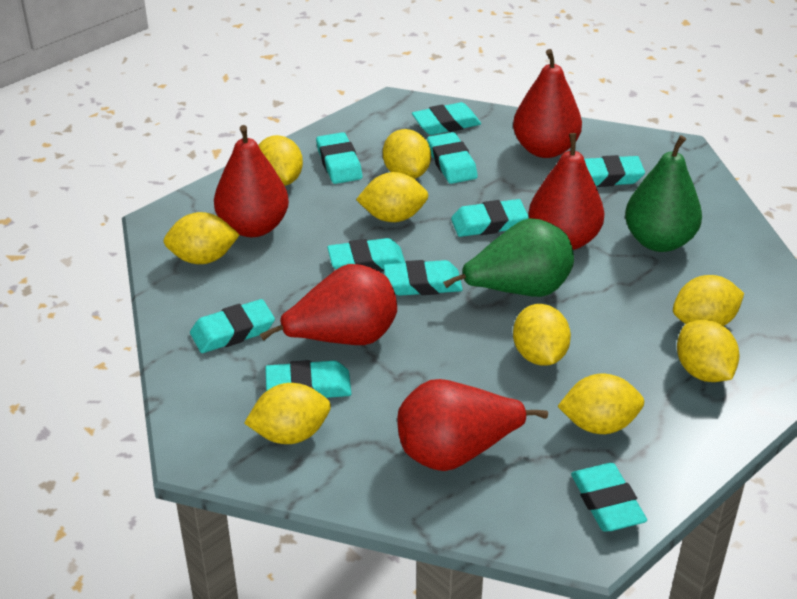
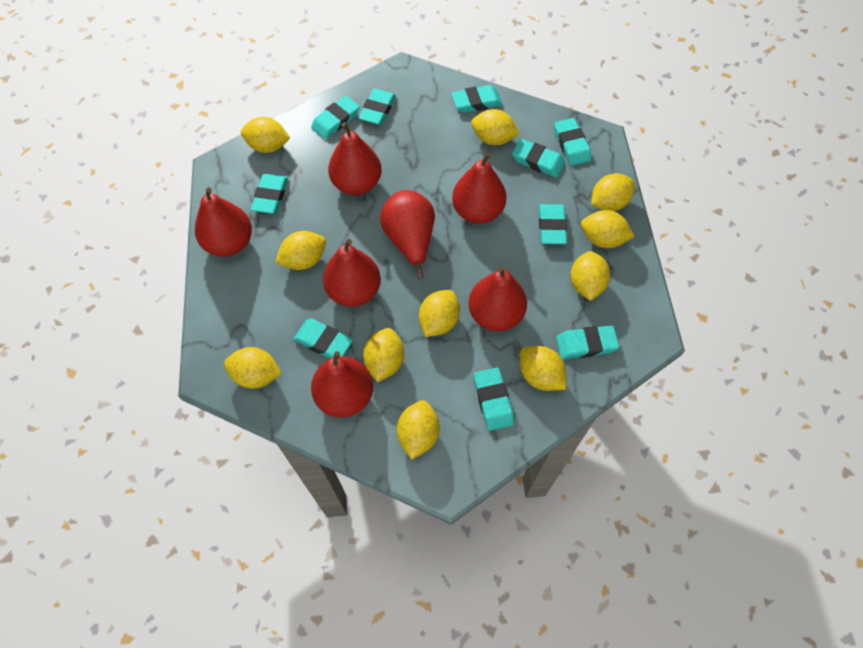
green pear: 2 -> 0
red pear: 5 -> 7
yellow lemon: 9 -> 11

